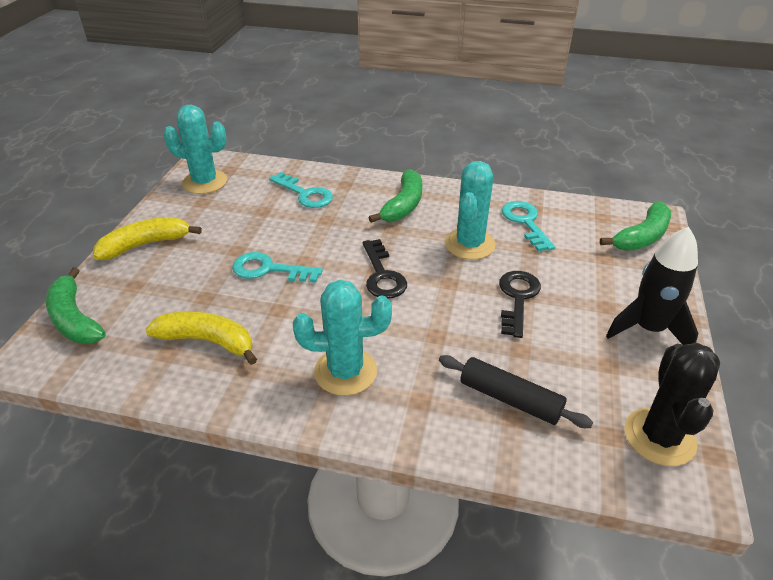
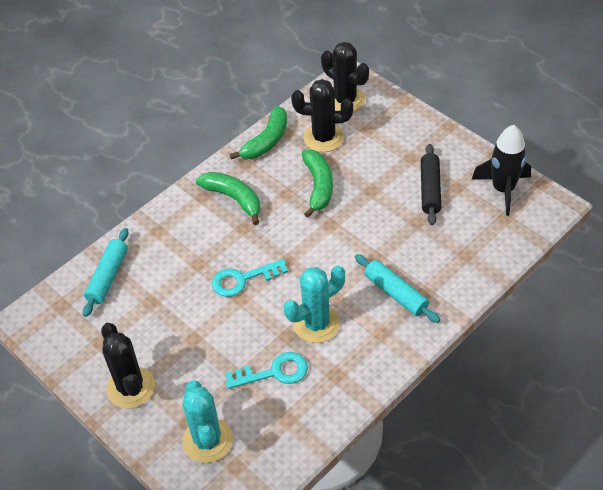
black cactus: 1 -> 3
black key: 2 -> 0
turquoise cactus: 3 -> 2
turquoise key: 3 -> 2
turquoise rolling pin: 0 -> 2
yellow banana: 2 -> 0

